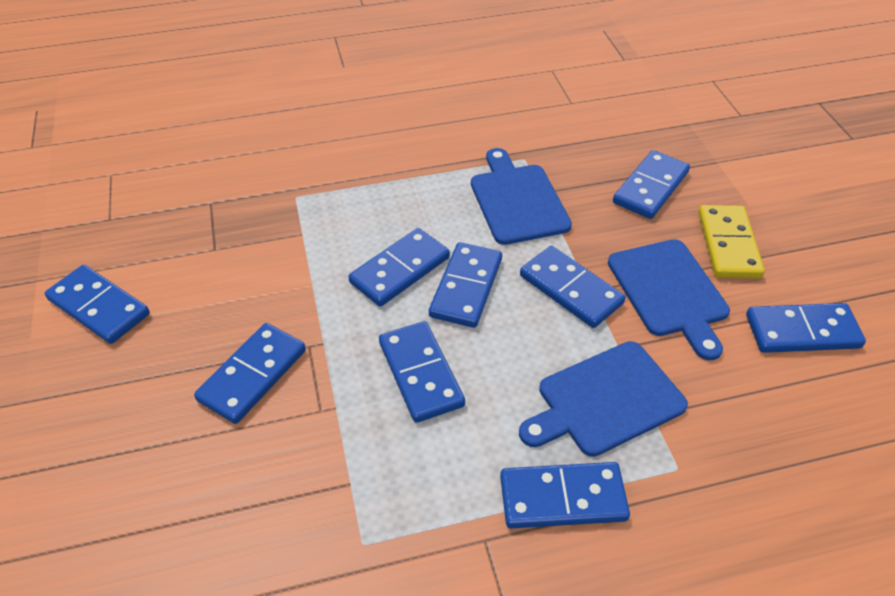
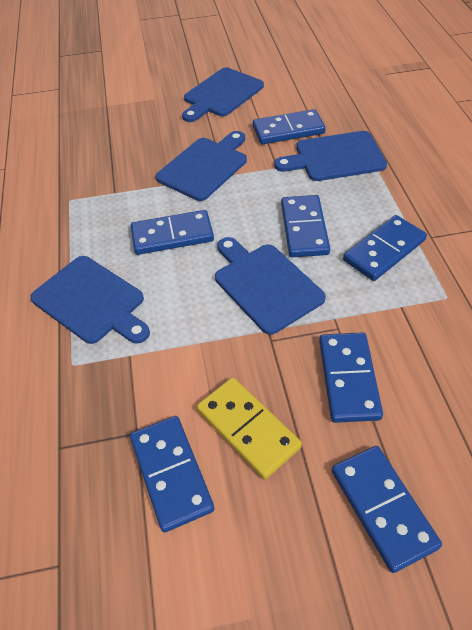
blue cutting board: 3 -> 5
blue domino: 9 -> 7

